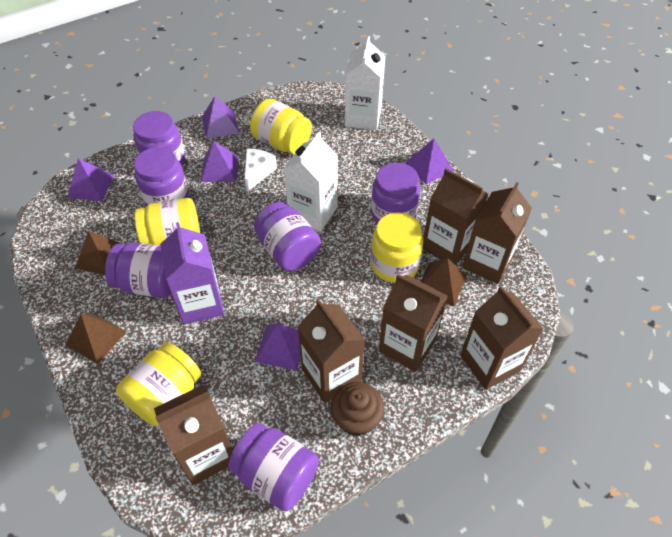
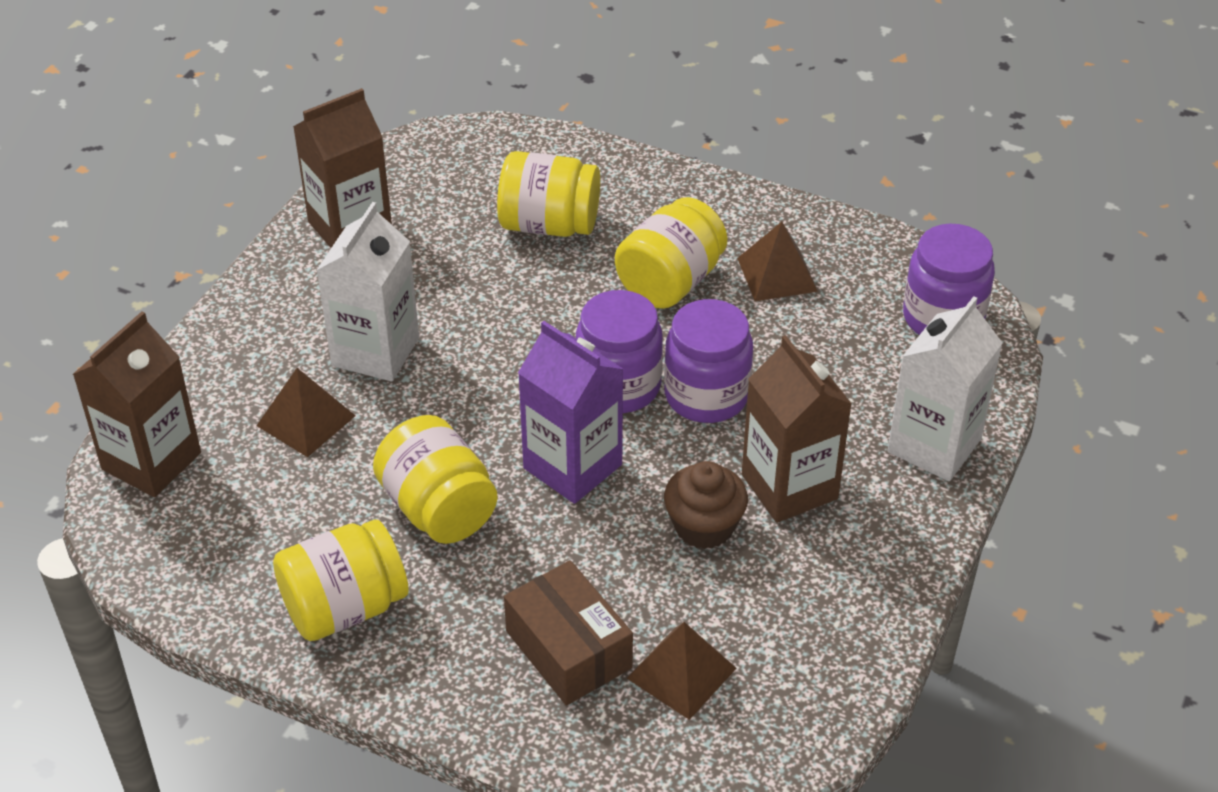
brown box: 0 -> 1
brown carton: 6 -> 3
purple jar: 6 -> 3
purple pyramid: 5 -> 0
white cheese: 1 -> 0

